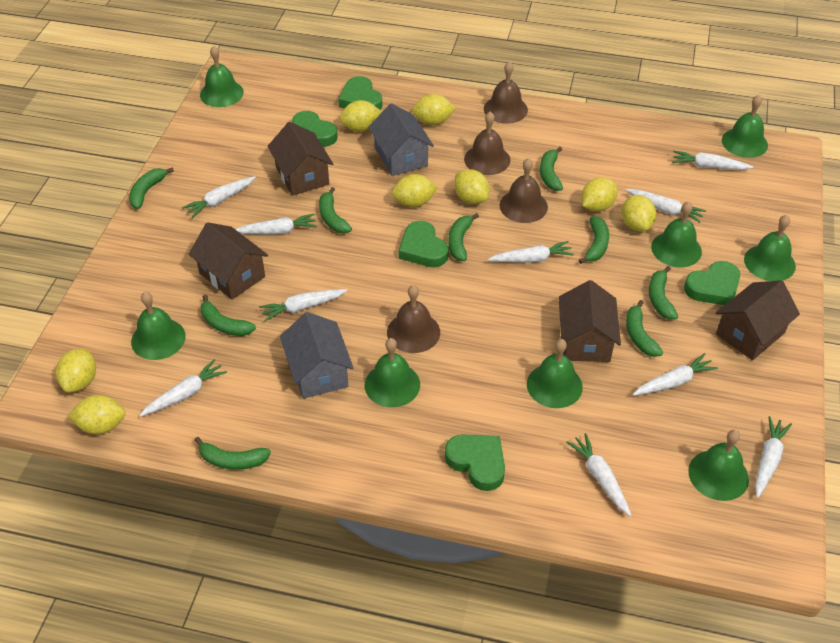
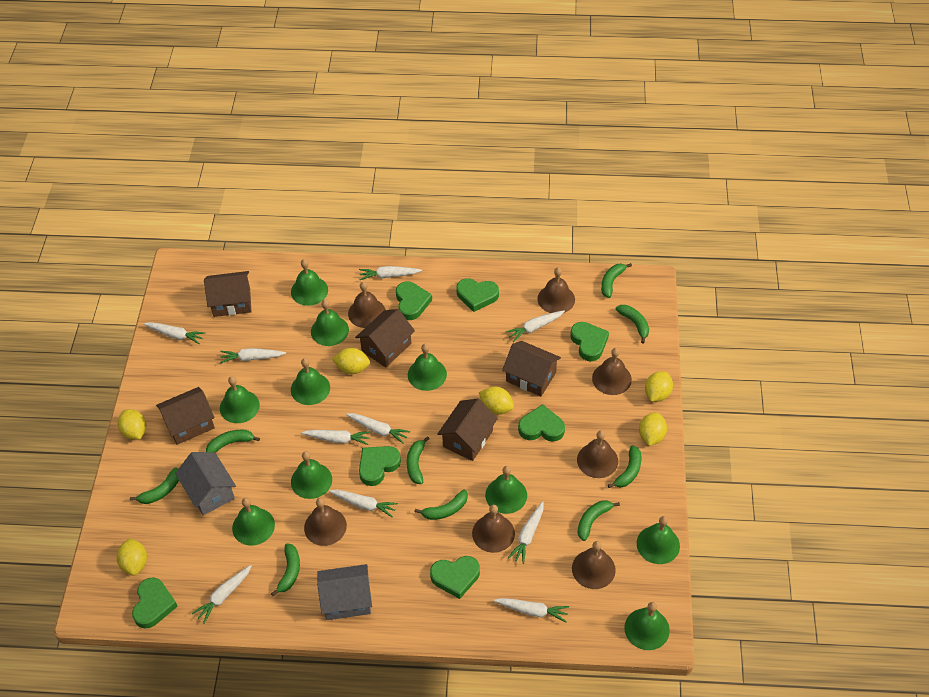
brown bell: 4 -> 7
brown house: 4 -> 5
green bell: 8 -> 10
green heart: 5 -> 7
yellow lemon: 8 -> 6

